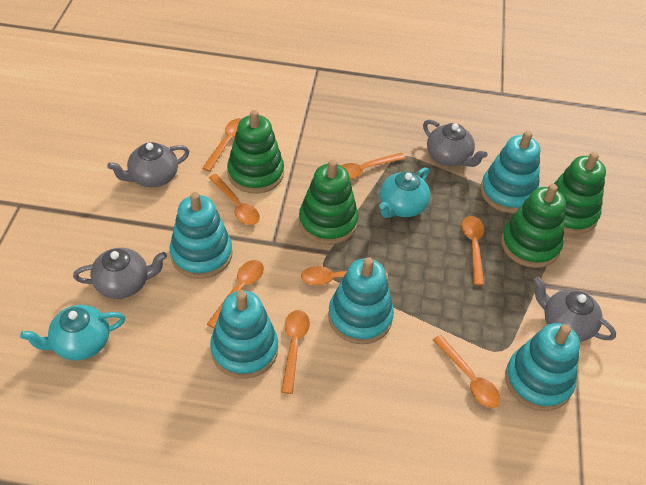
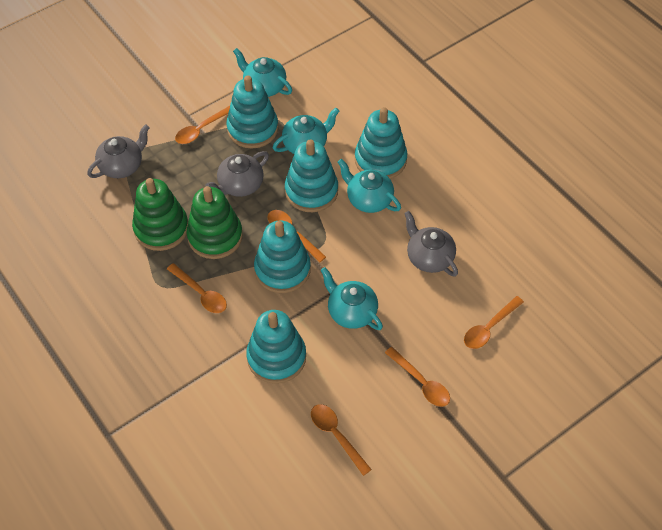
green stacking toy: 4 -> 2
grey teapot: 4 -> 3
orange spoon: 8 -> 6
turquoise teapot: 2 -> 4

